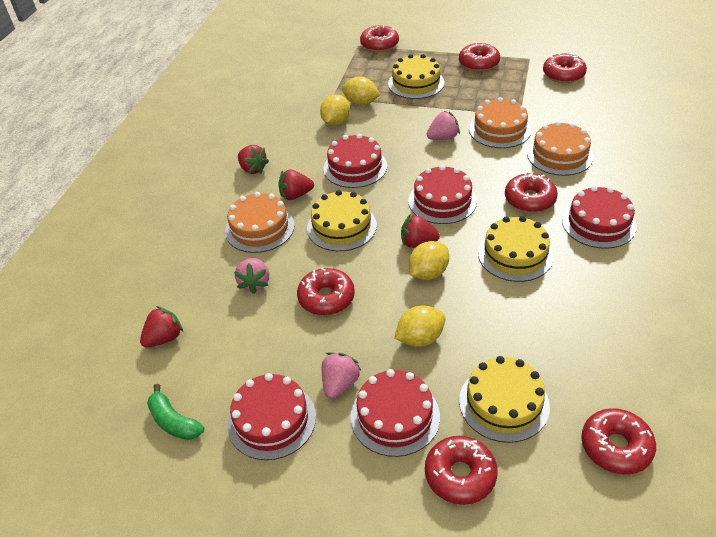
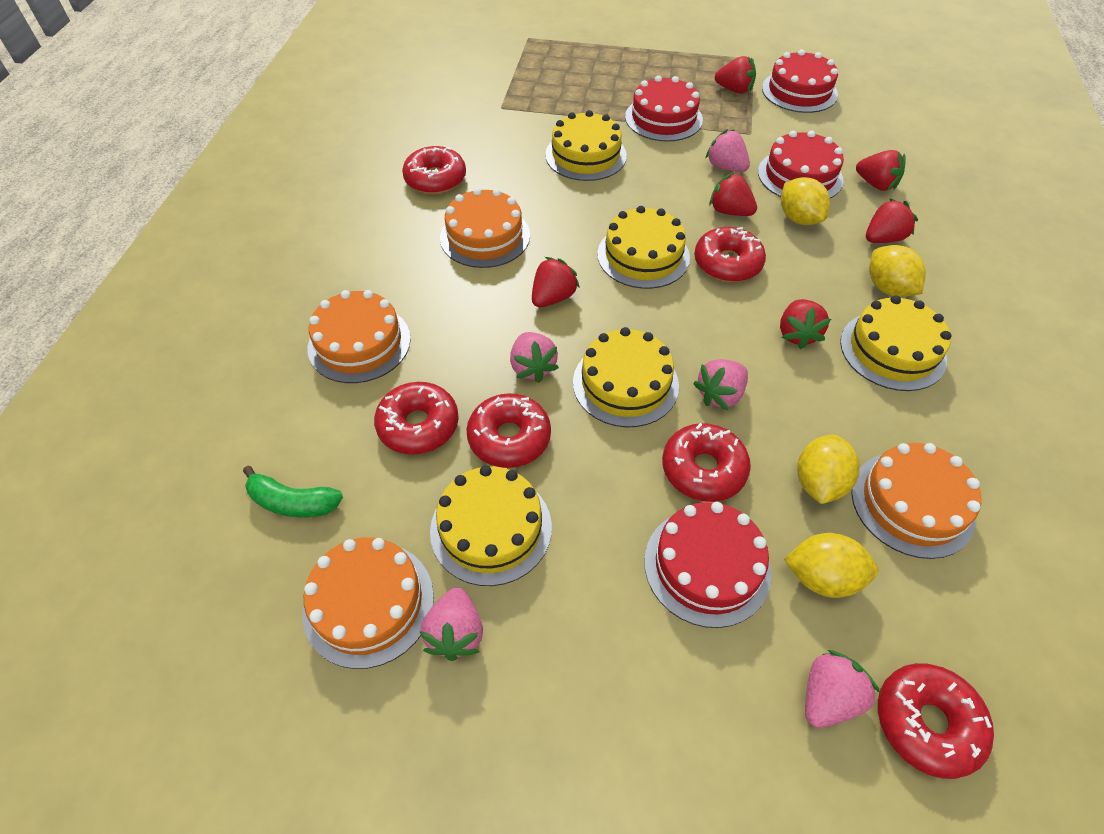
orange cake: 3 -> 4
pink strawberry: 3 -> 5
red cake: 5 -> 4
red donut: 7 -> 6
red strawberry: 4 -> 6
yellow cake: 4 -> 5

